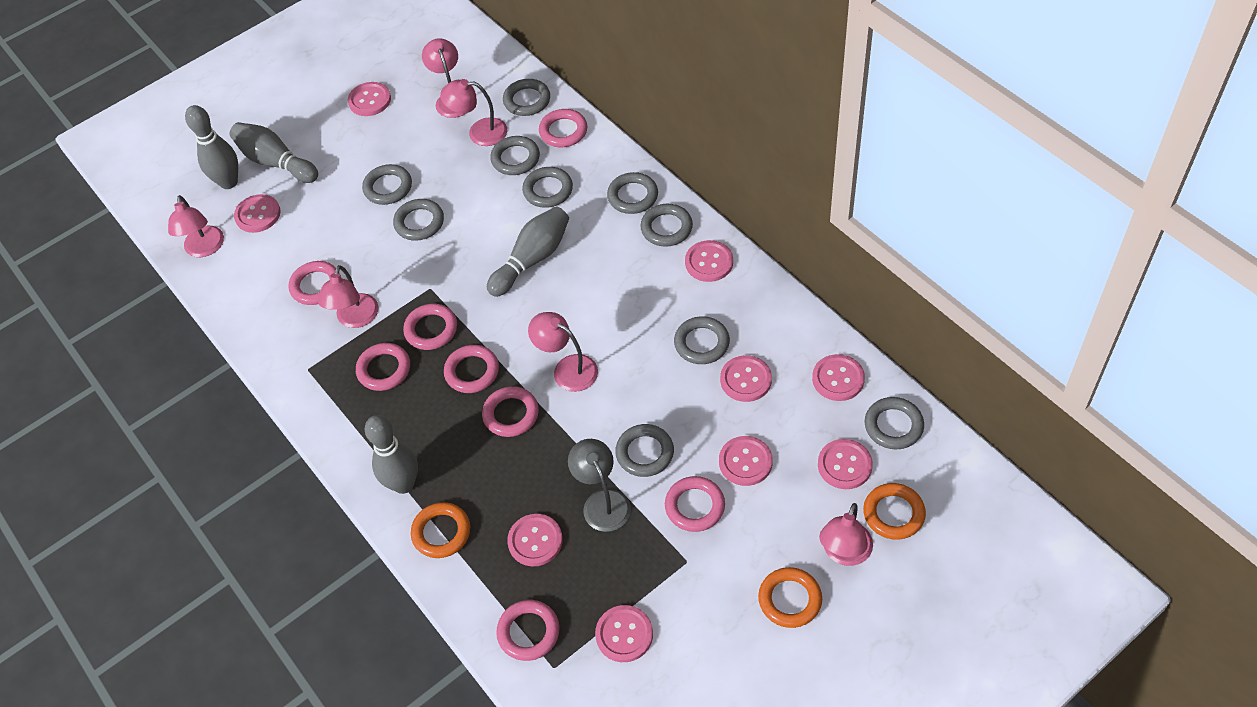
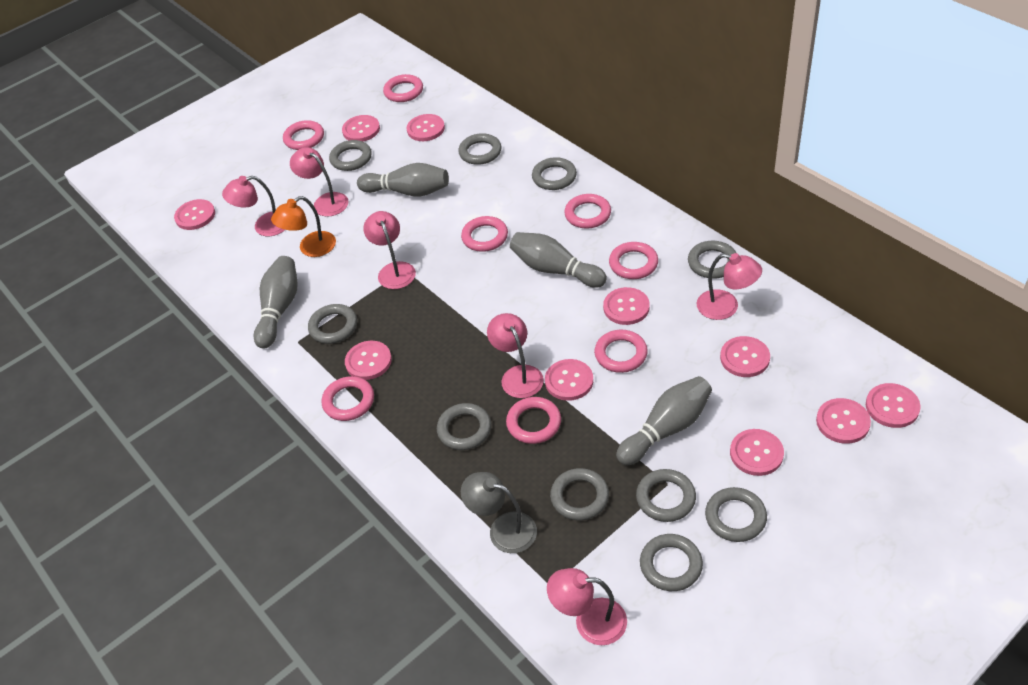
orange lamp: 0 -> 1
orange ring: 3 -> 0
pink button: 9 -> 10

